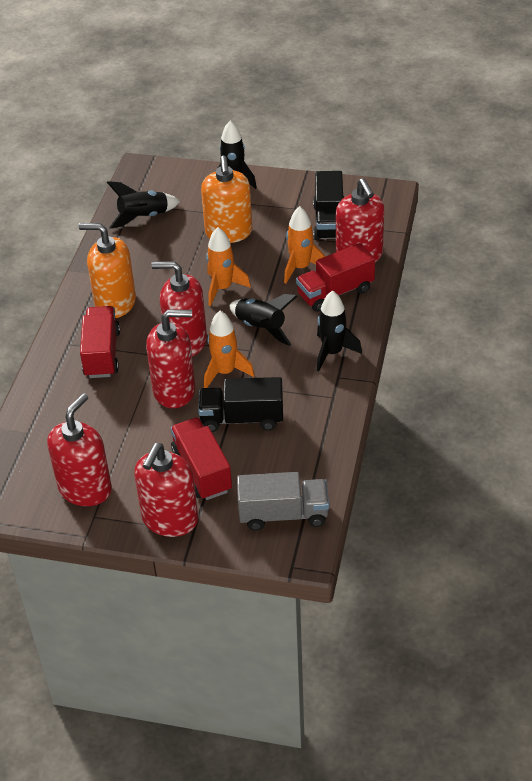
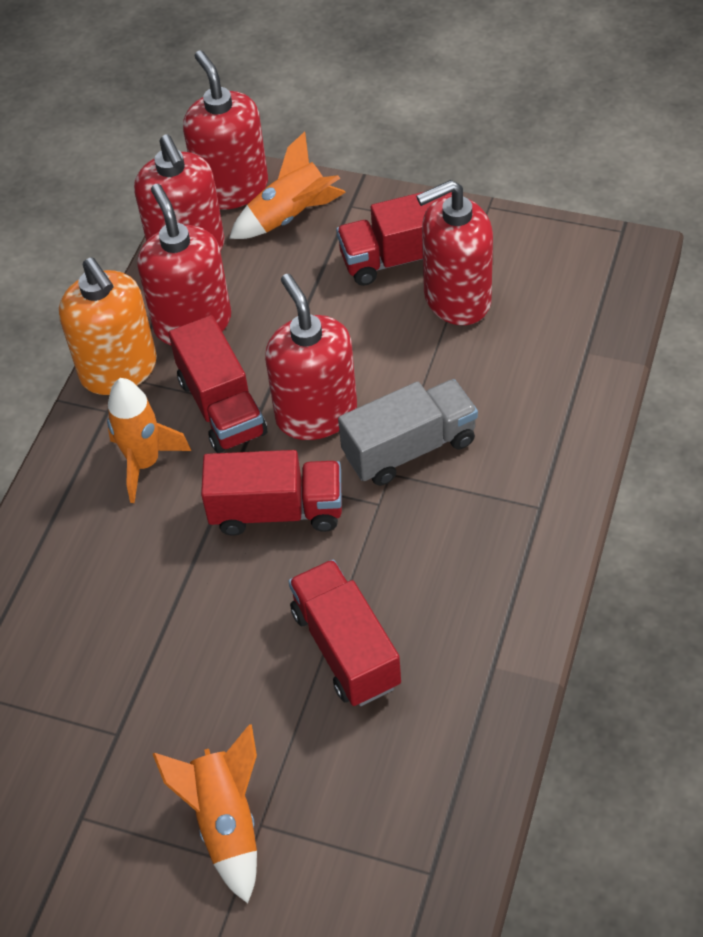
black rocket: 4 -> 0
black truck: 2 -> 0
orange soap dispenser: 2 -> 1
red truck: 3 -> 4

